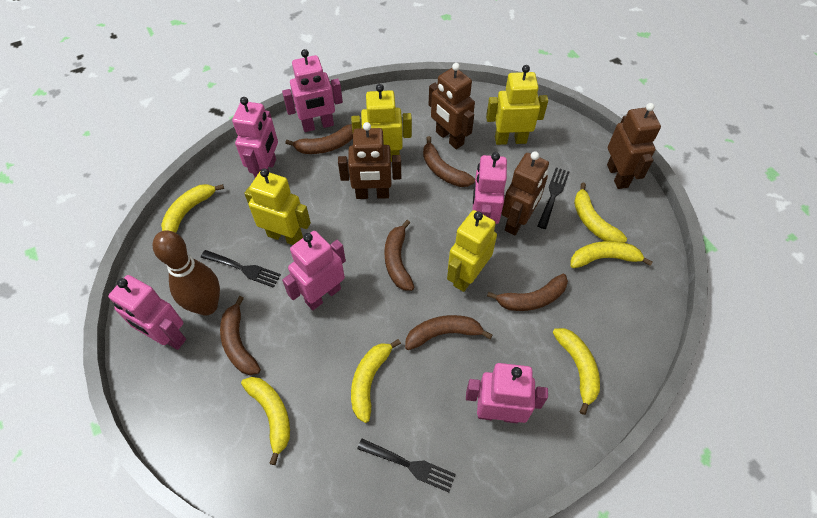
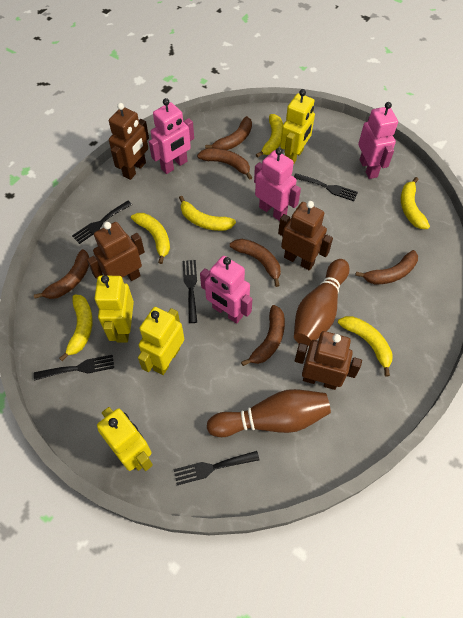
black fork: 3 -> 5
brown bowling pin: 1 -> 2
pink robot: 6 -> 4

